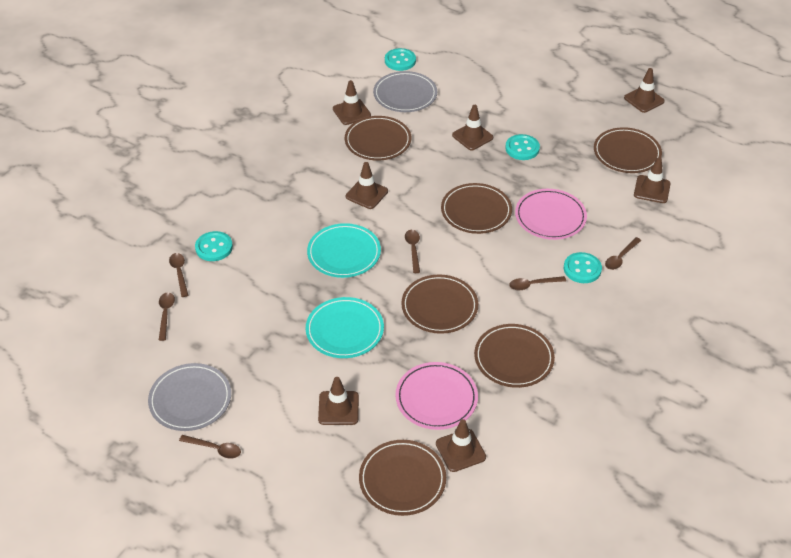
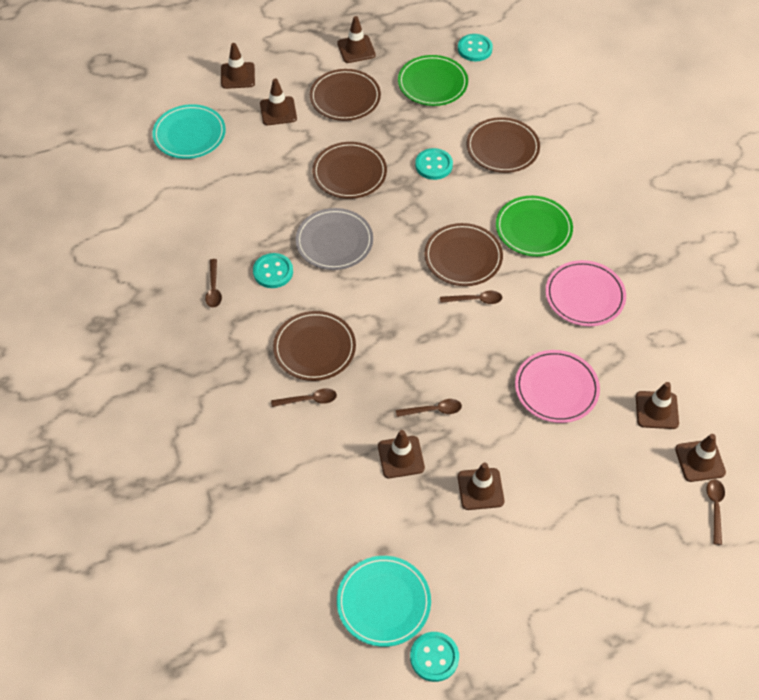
brown plate: 6 -> 5
brown spoon: 6 -> 5
green plate: 0 -> 2
grey plate: 2 -> 1

